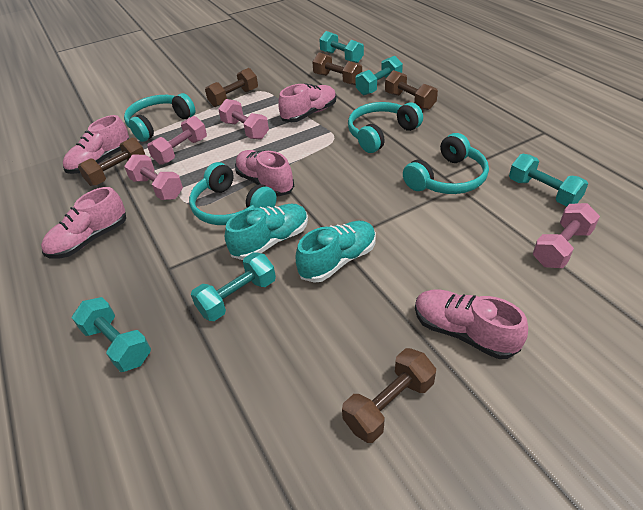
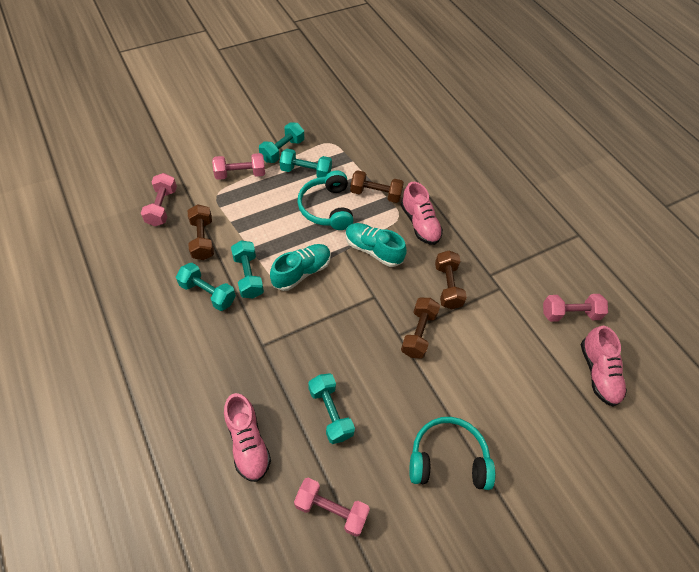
brown dumbbell: 5 -> 4
pink shoe: 5 -> 3
turquoise headphones: 4 -> 2

